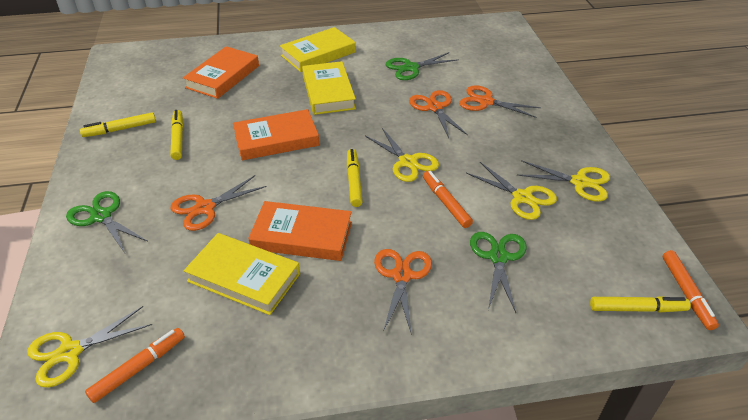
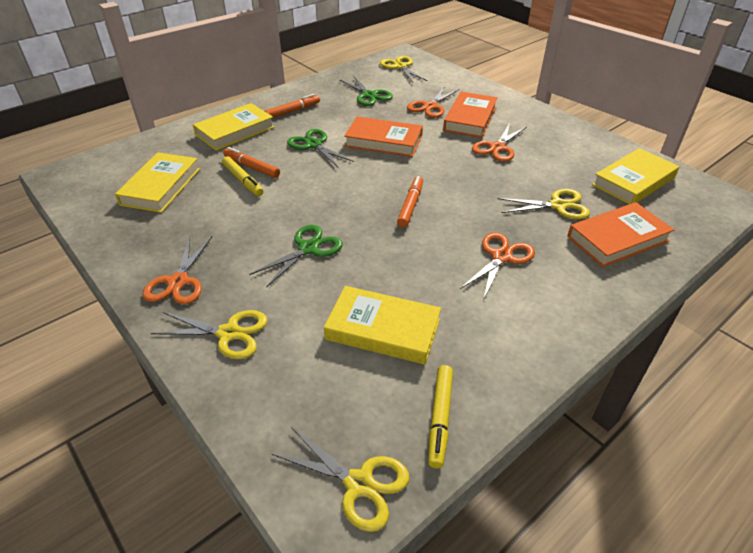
yellow book: 3 -> 4
yellow marker: 4 -> 2

